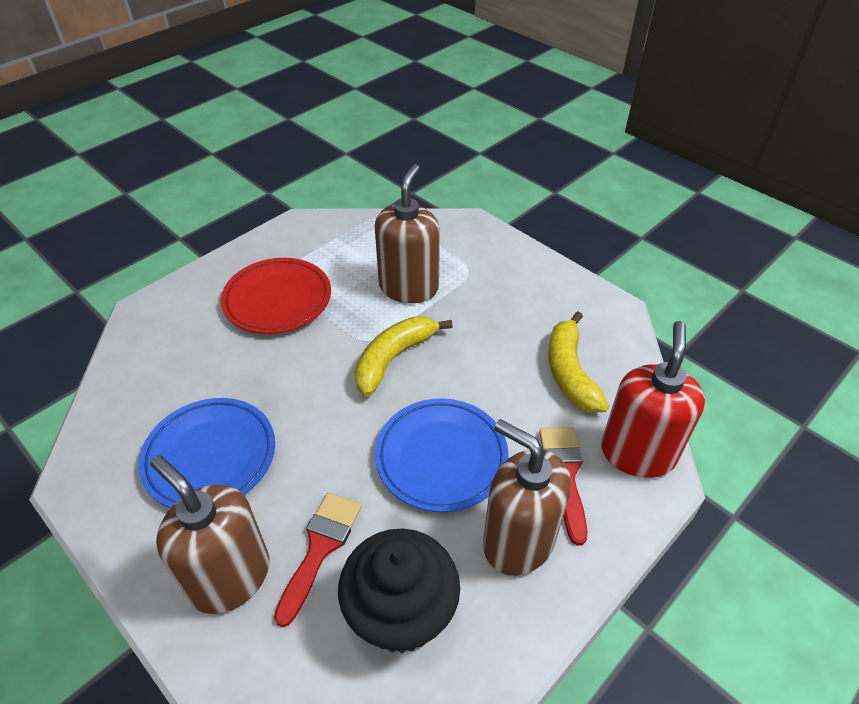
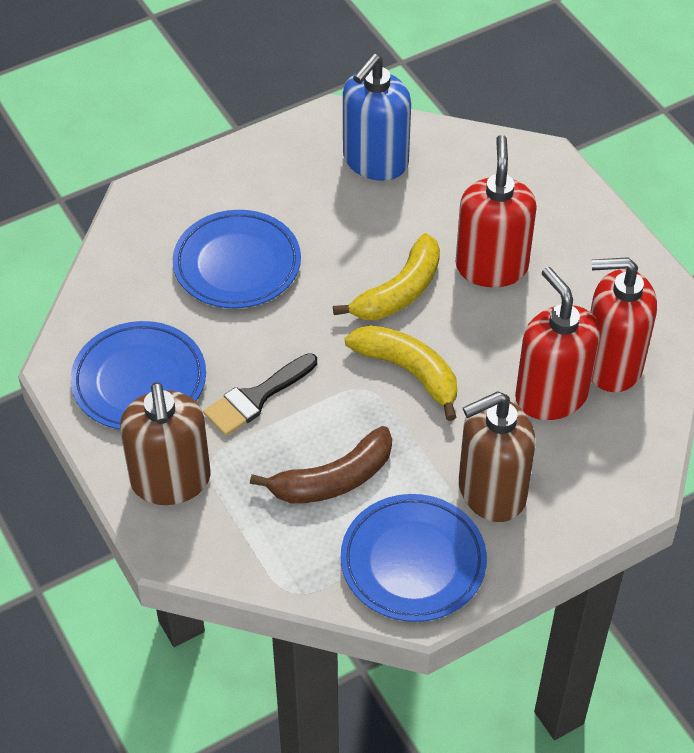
black brush: 0 -> 1
black cupcake: 1 -> 0
blue plate: 2 -> 3
blue soap dispenser: 0 -> 1
brown banana: 0 -> 1
brown soap dispenser: 3 -> 2
red brush: 2 -> 0
red plate: 1 -> 0
red soap dispenser: 1 -> 3

